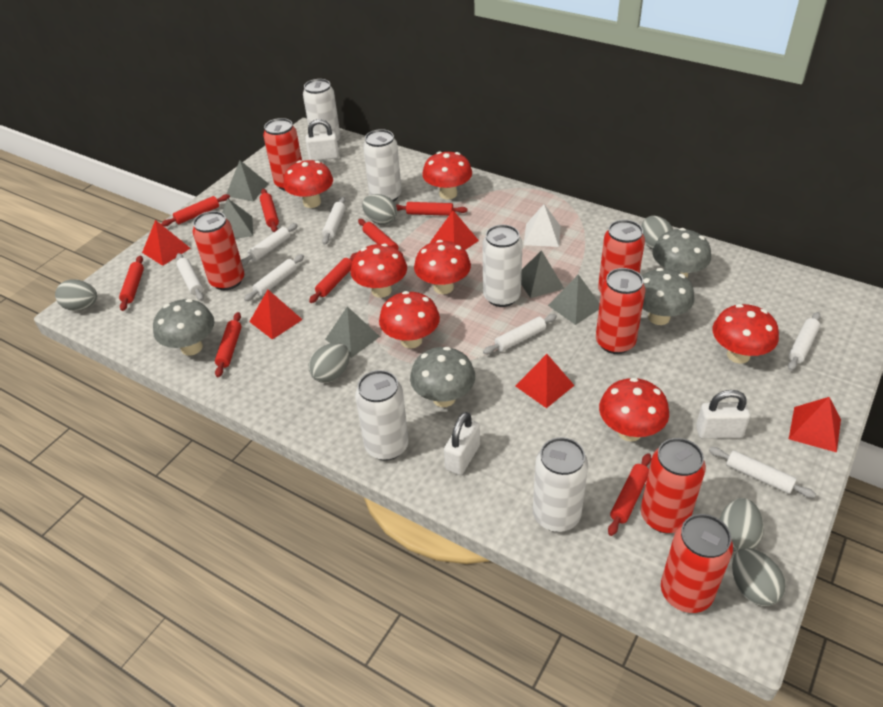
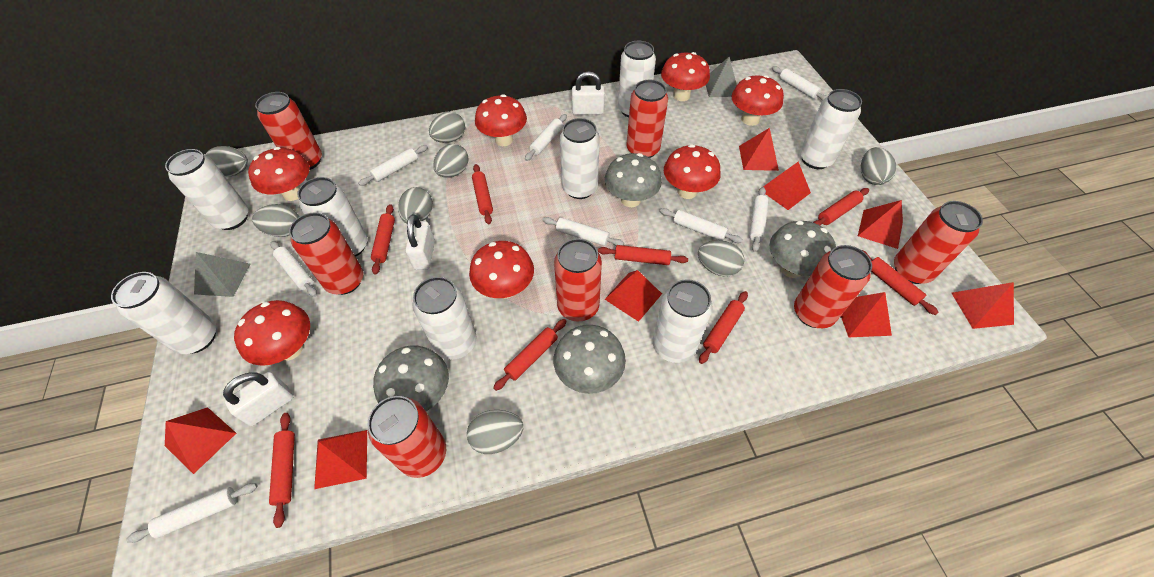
grey egg: 6 -> 8
grey pyramid: 5 -> 2
red can: 6 -> 7
red pyramid: 5 -> 8
white can: 5 -> 8
white pyramid: 1 -> 0
white rolling pin: 7 -> 8

